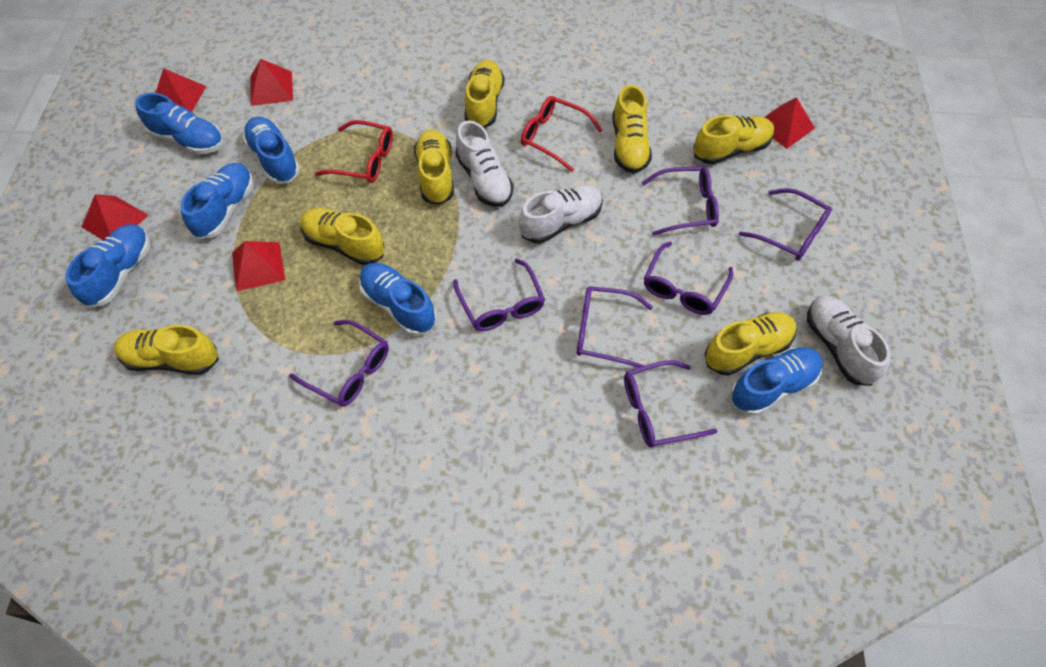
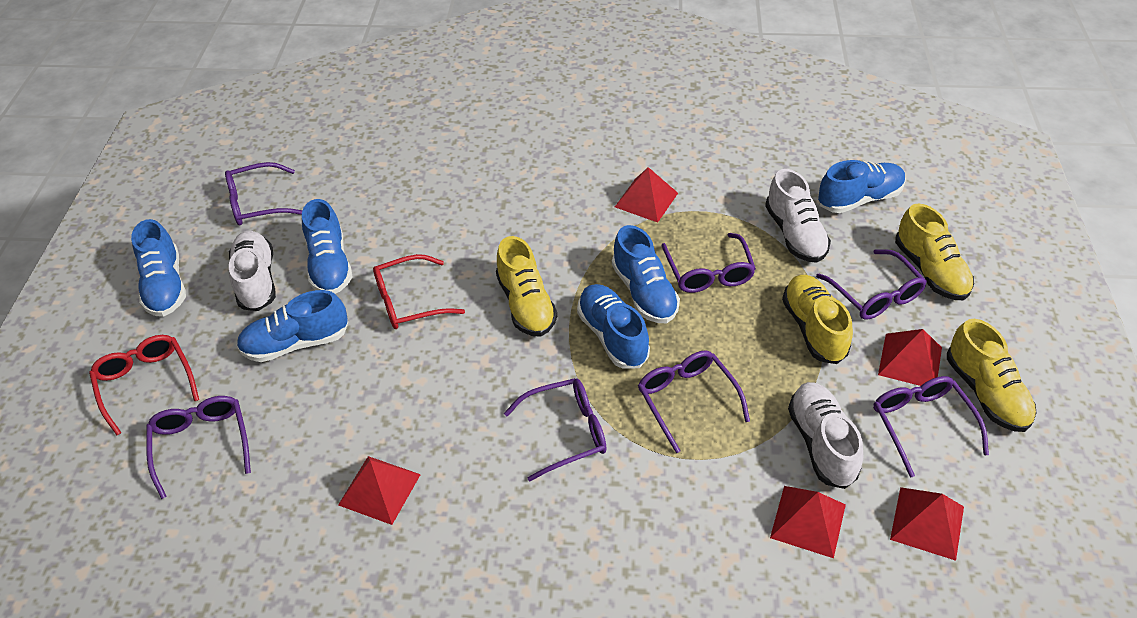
yellow shoe: 7 -> 4

